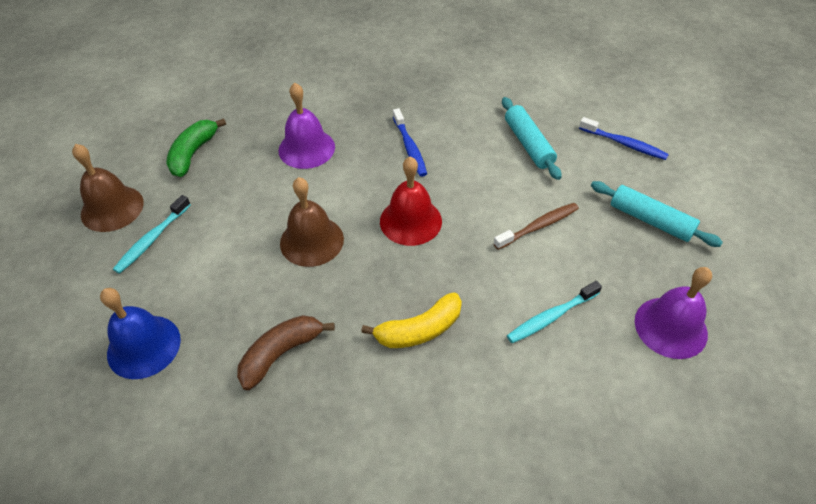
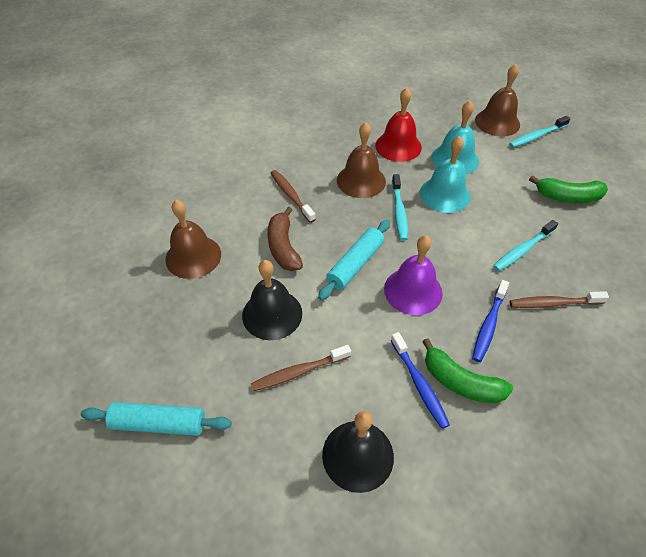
black bell: 0 -> 2
blue bell: 1 -> 0
brown bell: 2 -> 3
brown toothbrush: 1 -> 3
green banana: 1 -> 2
purple bell: 2 -> 1
turquoise bell: 0 -> 2
turquoise toothbrush: 2 -> 3
yellow banana: 1 -> 0

